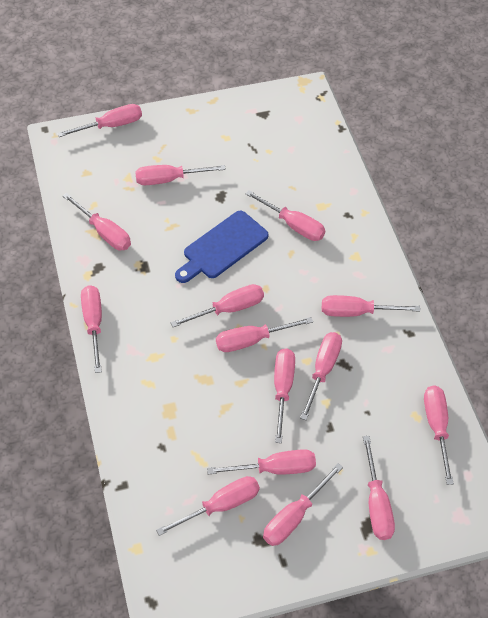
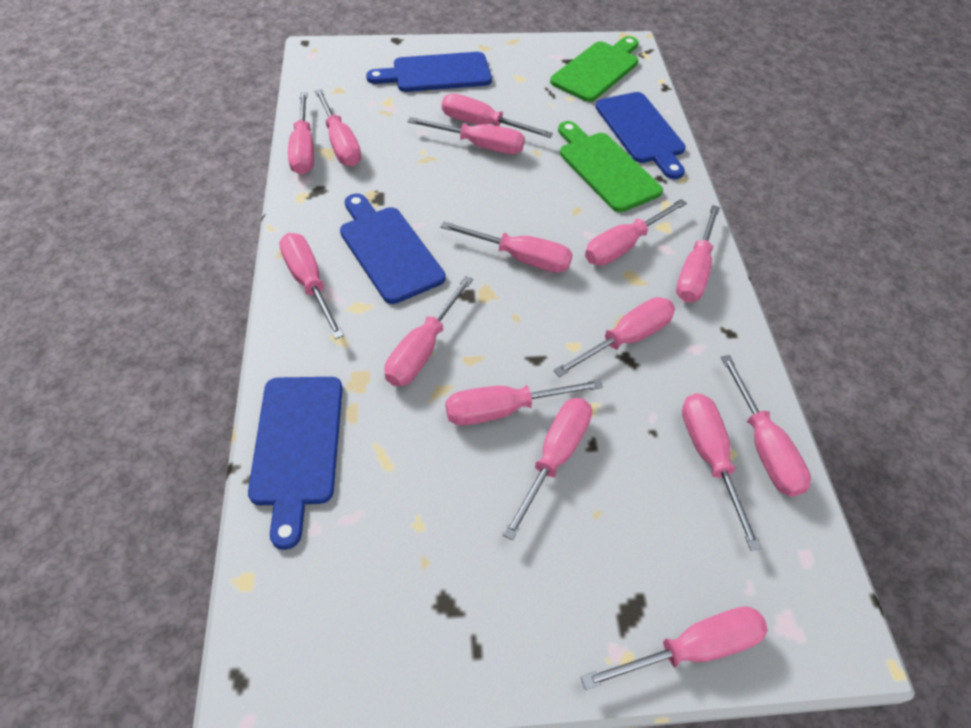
blue cutting board: 1 -> 4
green cutting board: 0 -> 2

